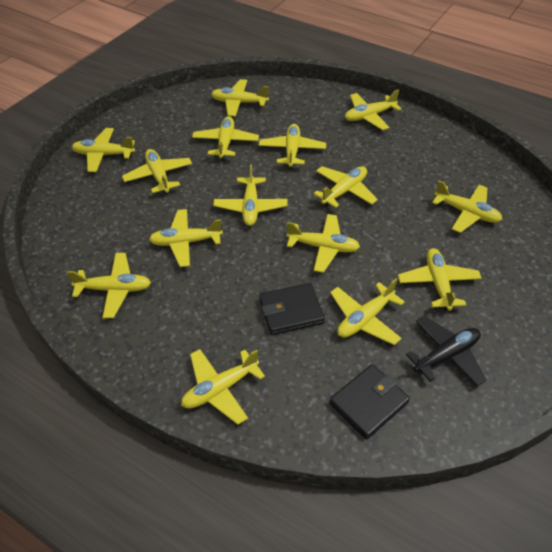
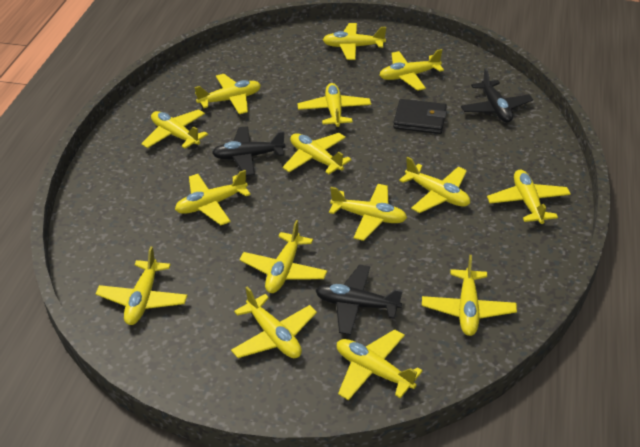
black plane: 1 -> 3
black wallet: 2 -> 1

